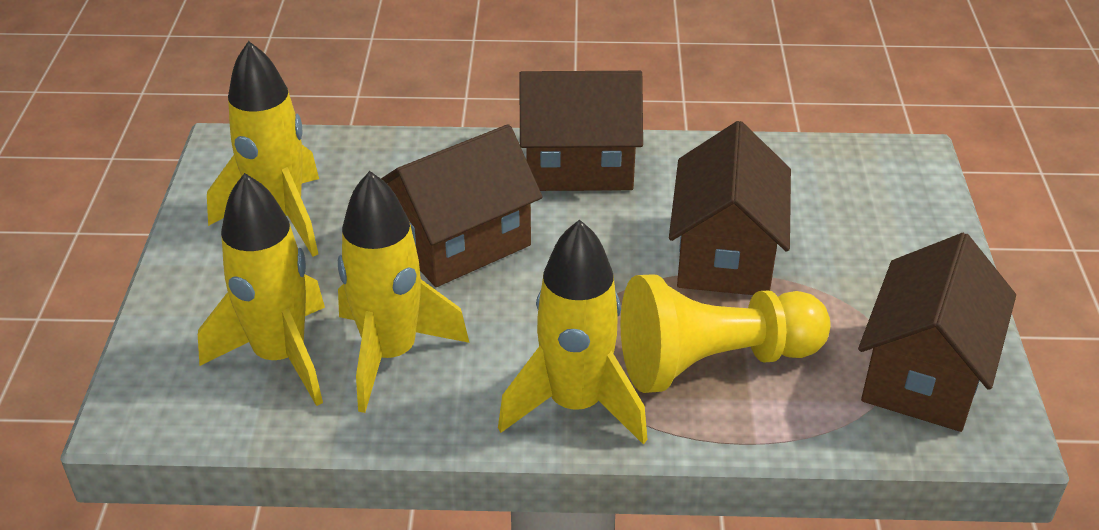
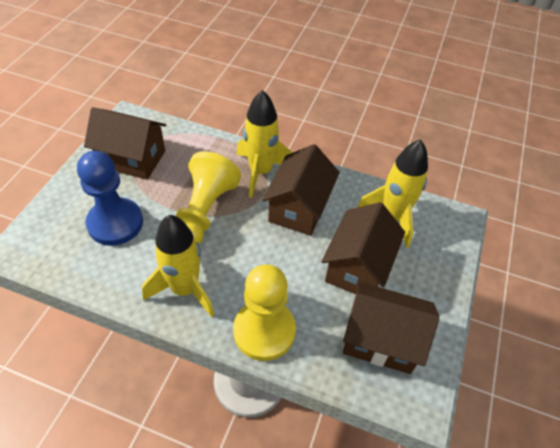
blue pawn: 0 -> 1
yellow pawn: 1 -> 2
yellow rocket: 4 -> 3

